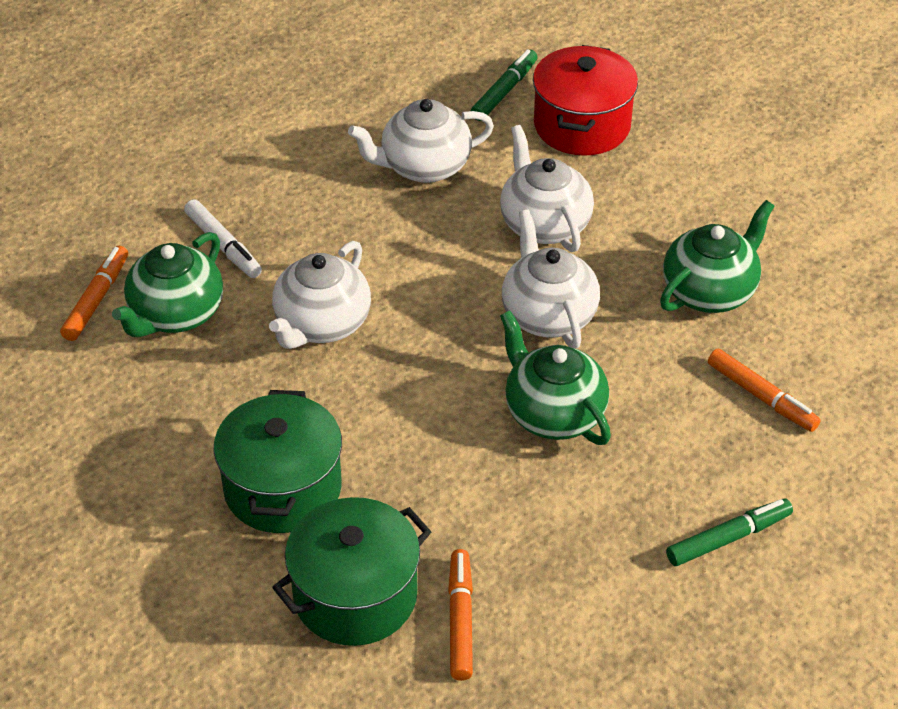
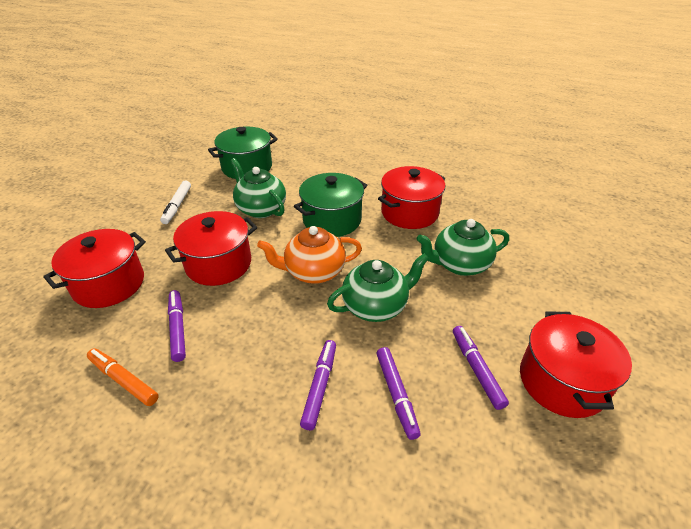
green marker: 2 -> 0
orange marker: 3 -> 1
orange teapot: 0 -> 1
purple marker: 0 -> 4
red pot: 1 -> 4
white teapot: 4 -> 0

